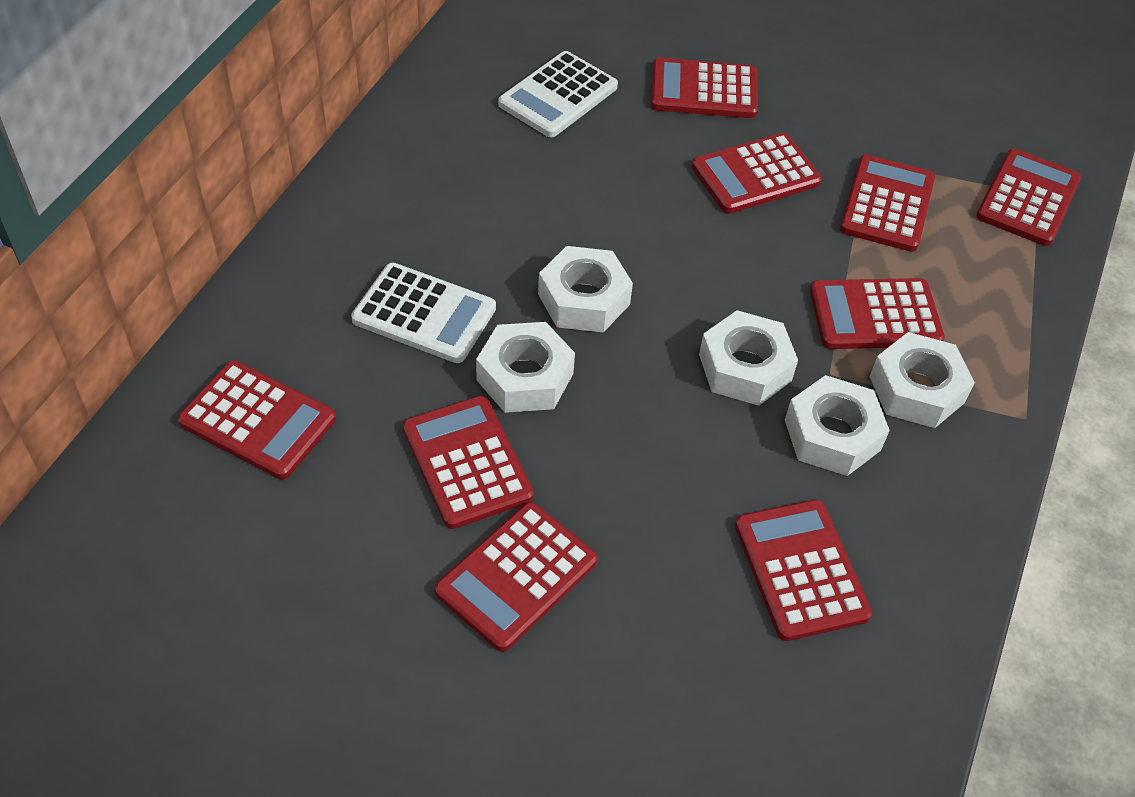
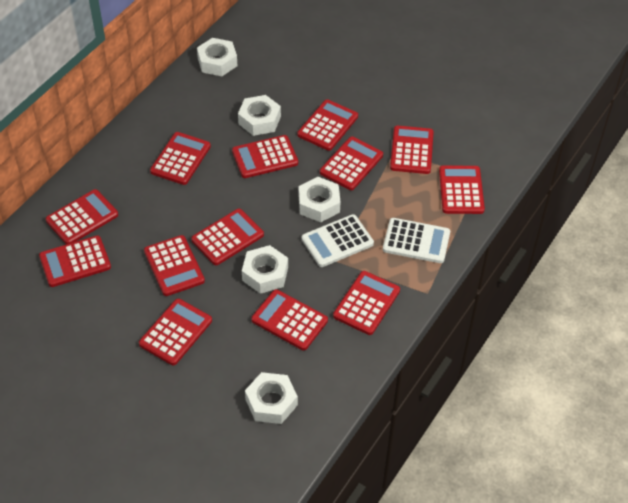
red calculator: 9 -> 13

